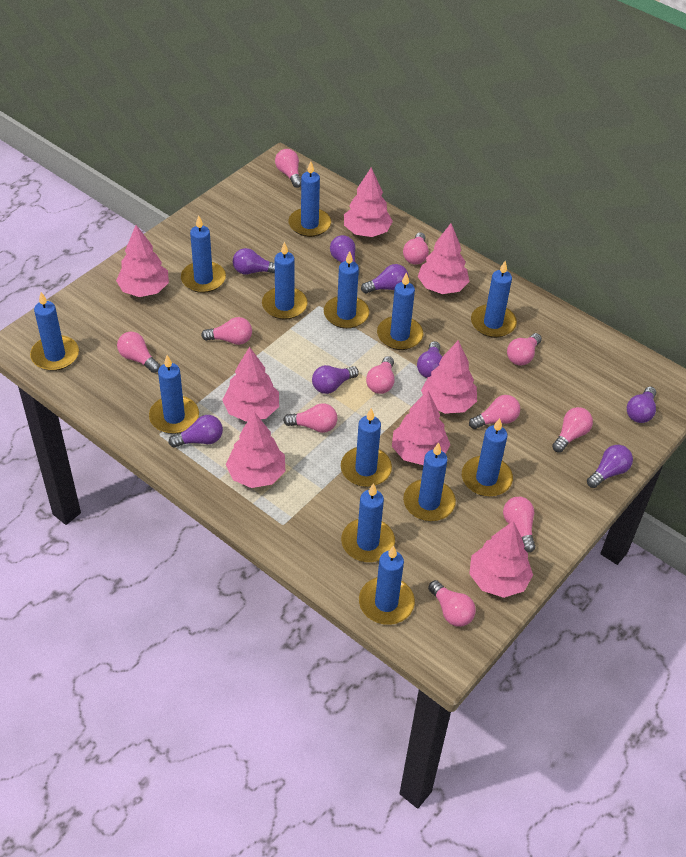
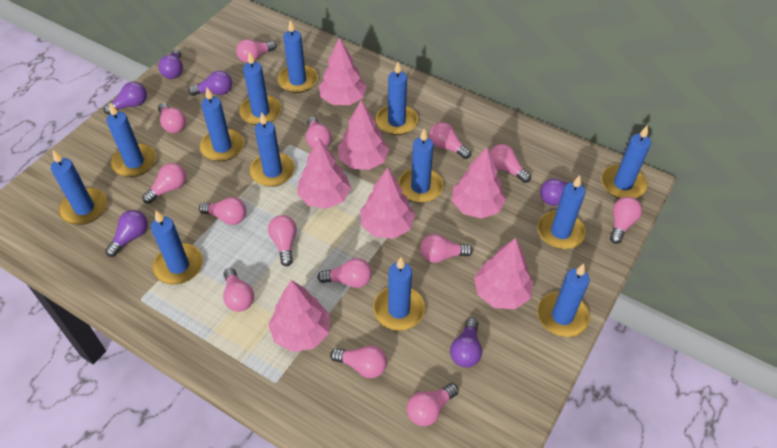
pink light bulb: 11 -> 14
pink tree: 8 -> 7
purple light bulb: 8 -> 6

